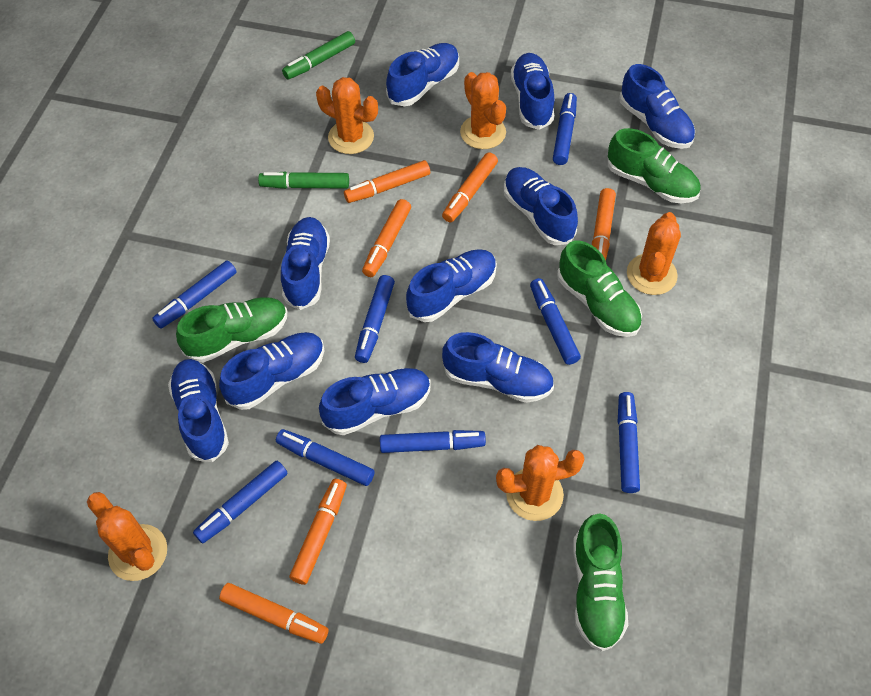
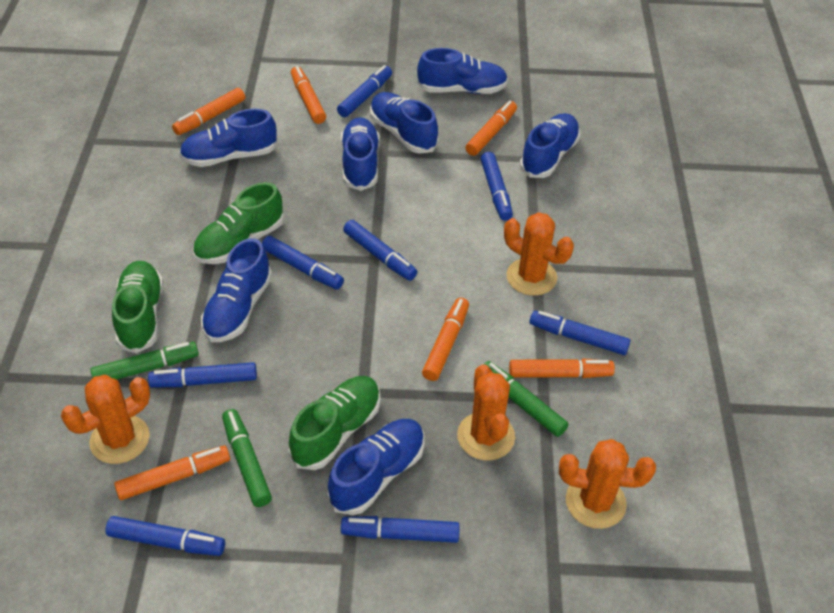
blue shoe: 10 -> 7
green marker: 2 -> 3
green shoe: 4 -> 3
orange cactus: 5 -> 4

